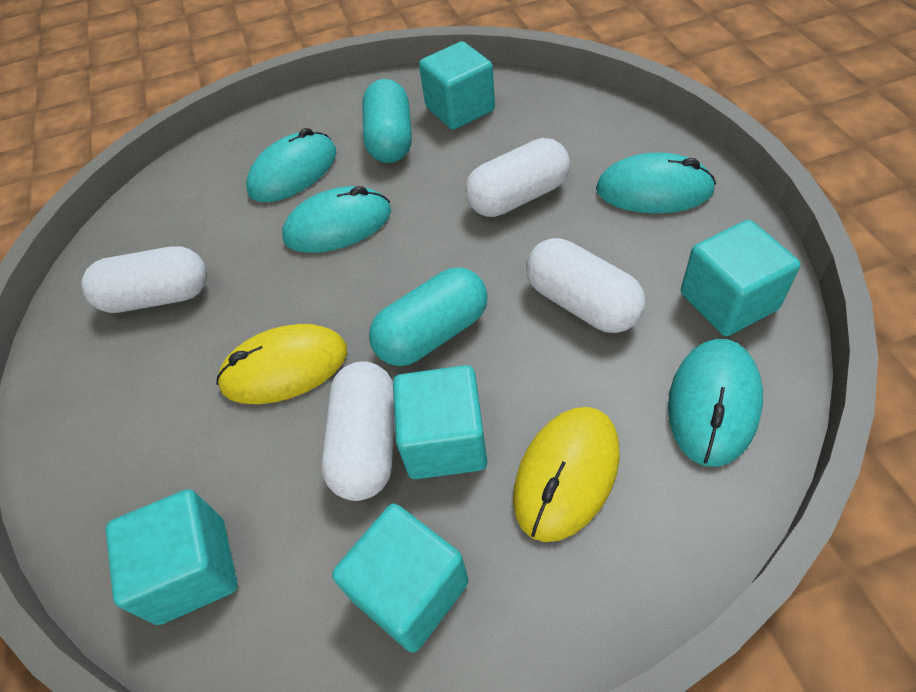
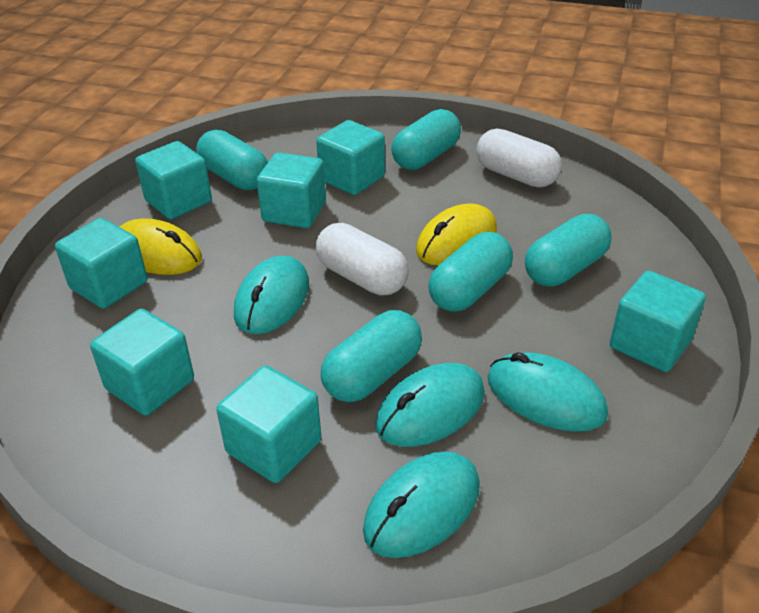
turquoise capsule: 2 -> 5
turquoise cube: 5 -> 7
white capsule: 4 -> 2

